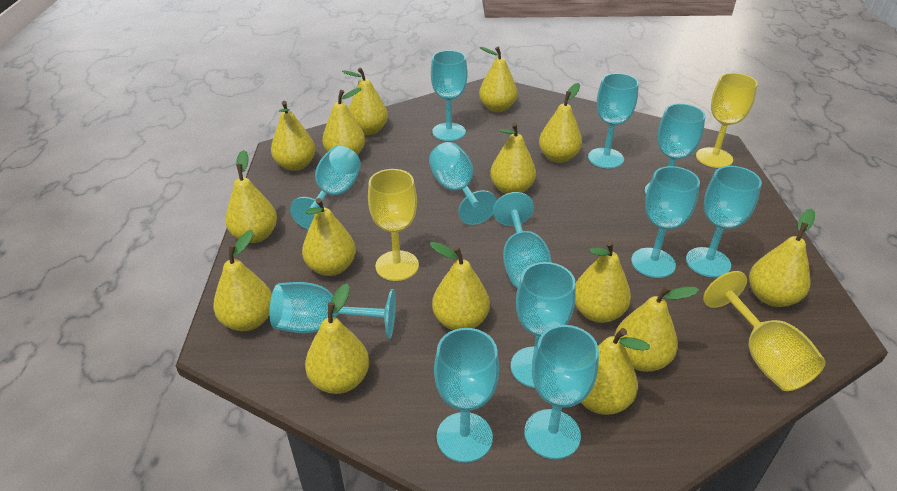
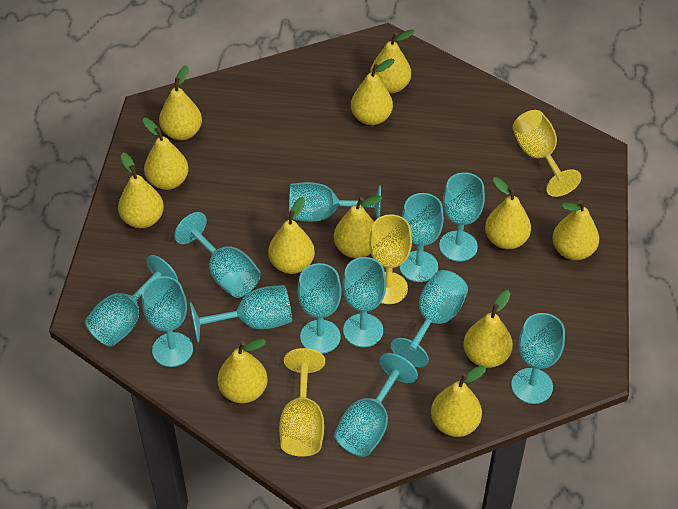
yellow pear: 15 -> 12

